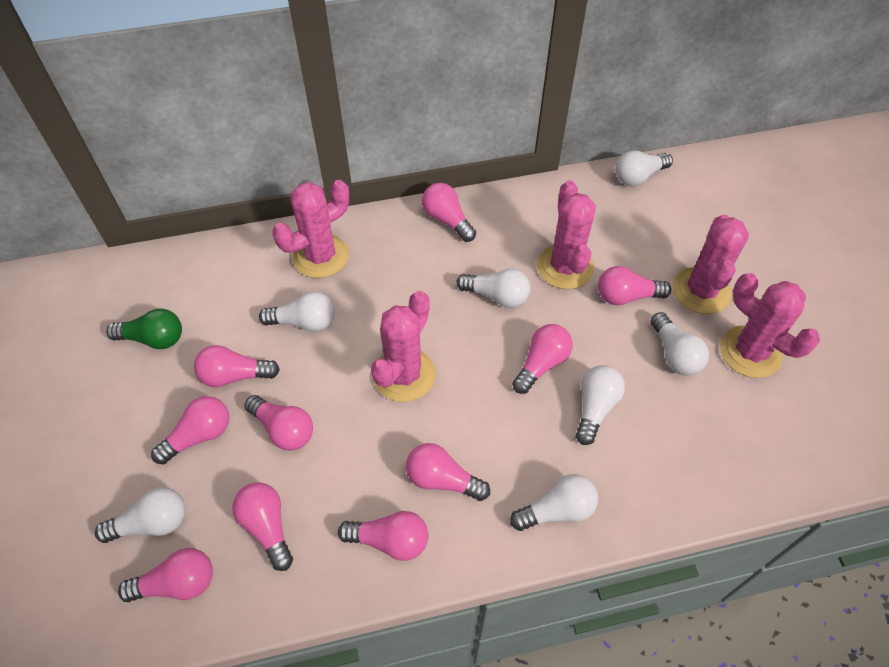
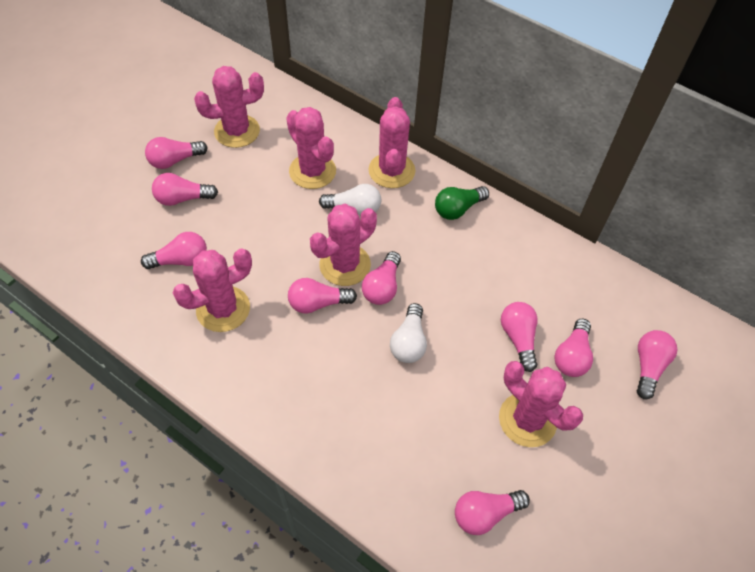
pink cactus: 5 -> 6
pink light bulb: 10 -> 9
white light bulb: 7 -> 2

